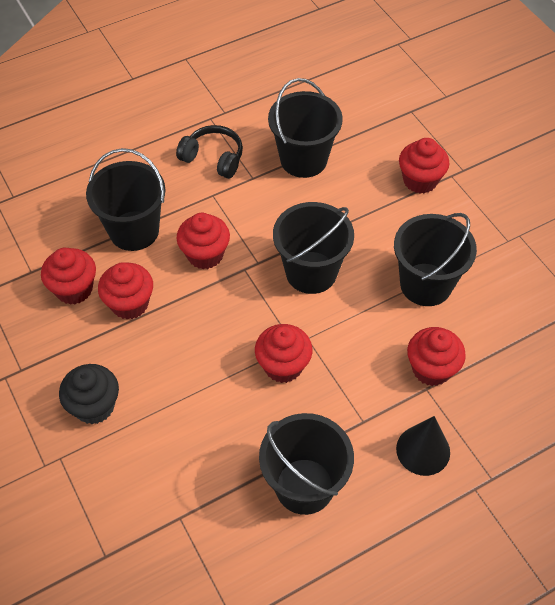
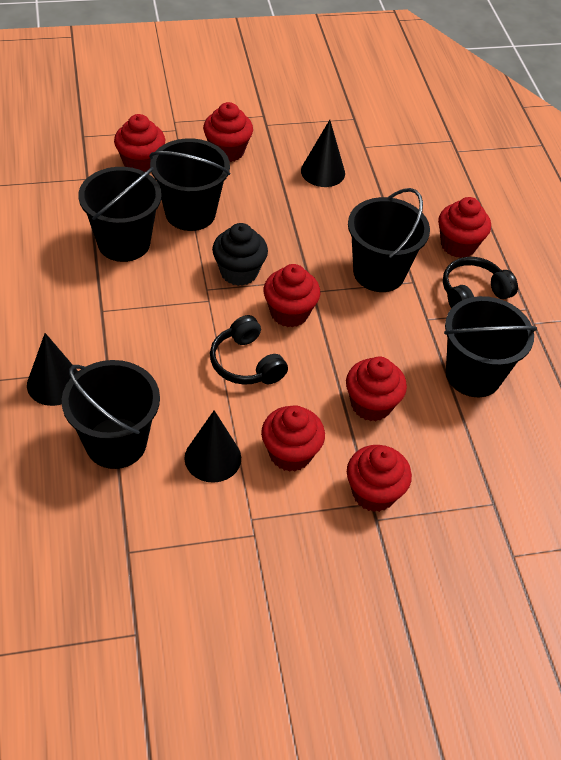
black cone: 1 -> 3
black headphones: 1 -> 2
red cupcake: 6 -> 7

